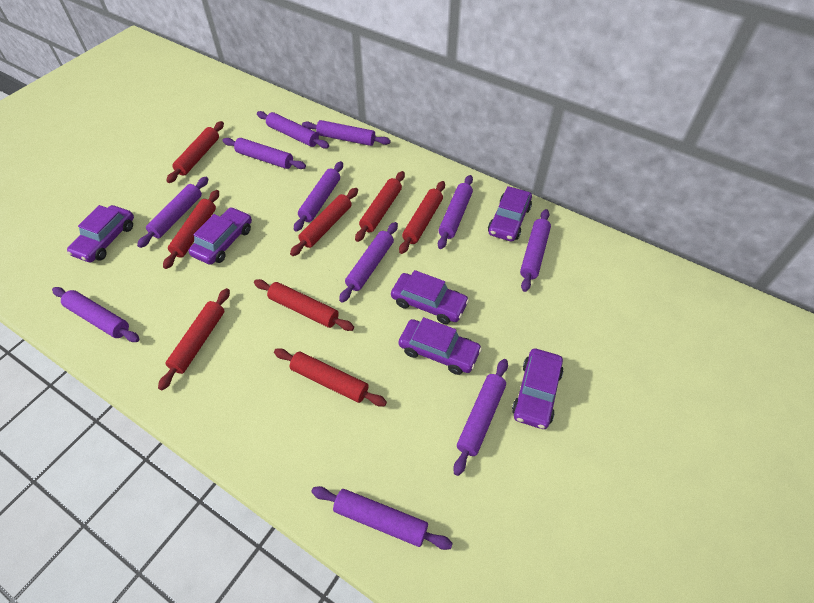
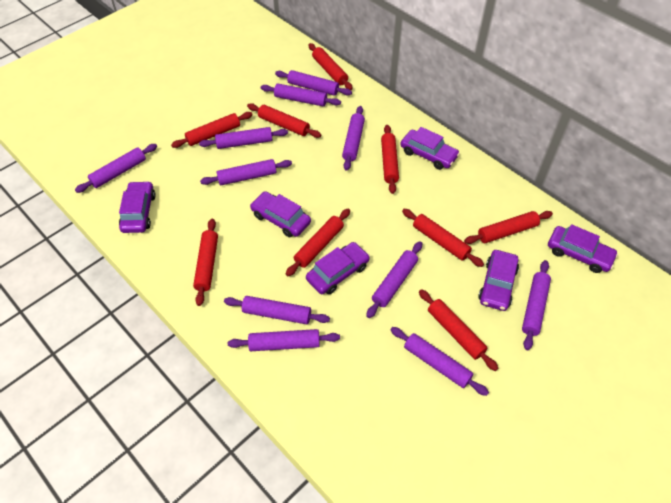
red rolling pin: 8 -> 9

